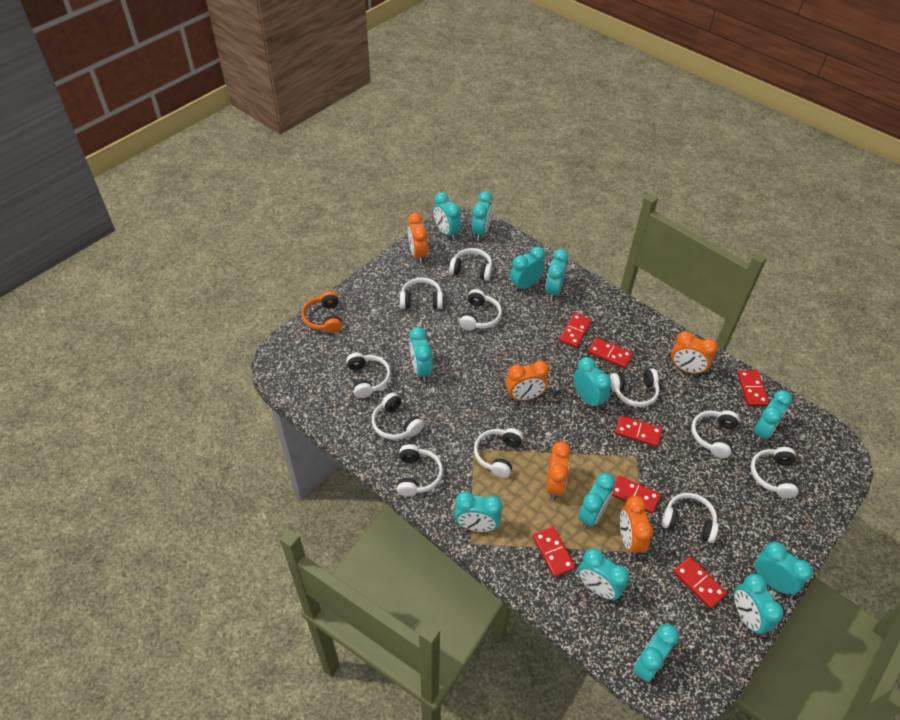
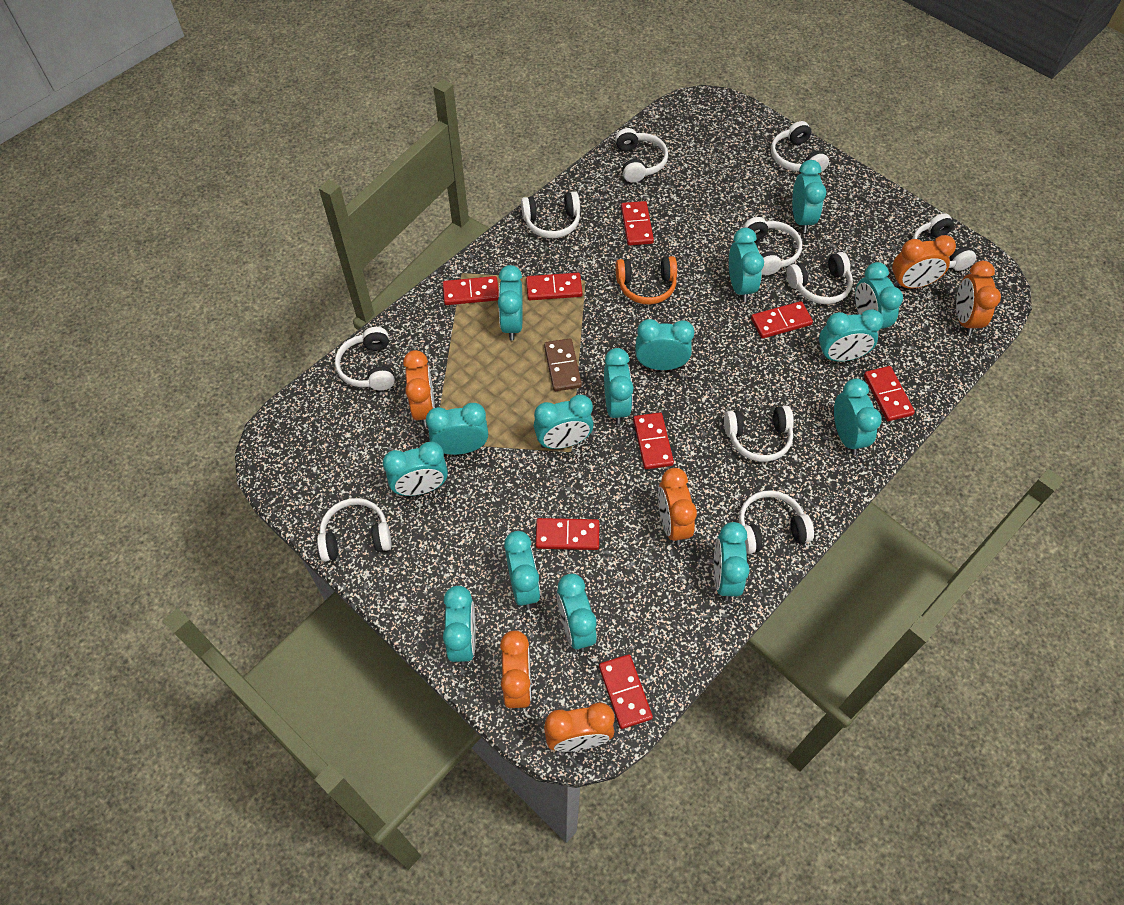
brown domino: 0 -> 1
orange clock: 5 -> 6
red domino: 7 -> 8
turquoise clock: 13 -> 15
white headphones: 11 -> 10

